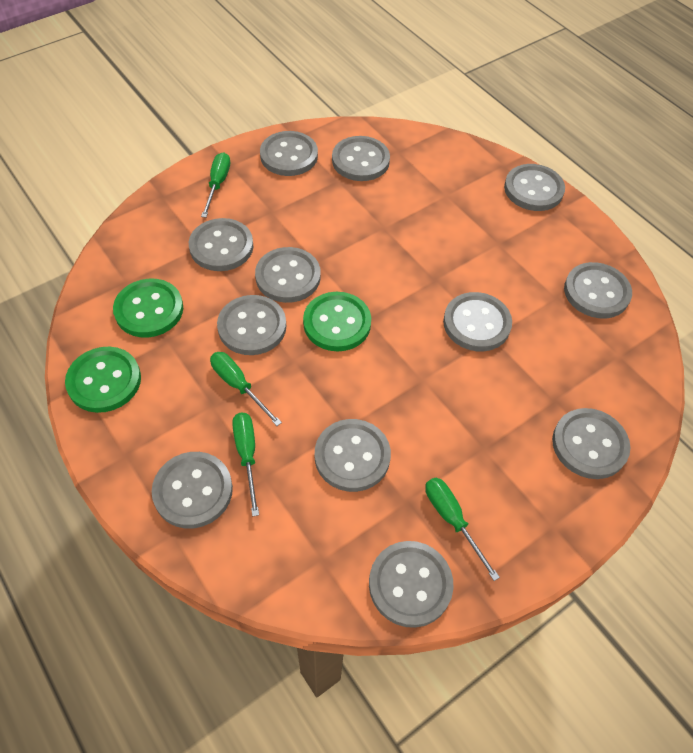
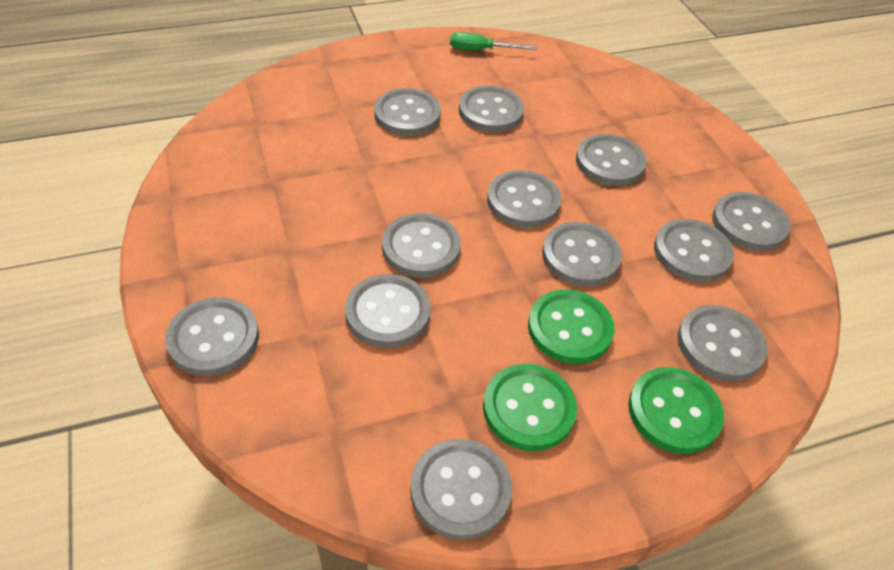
green screwdriver: 4 -> 1

